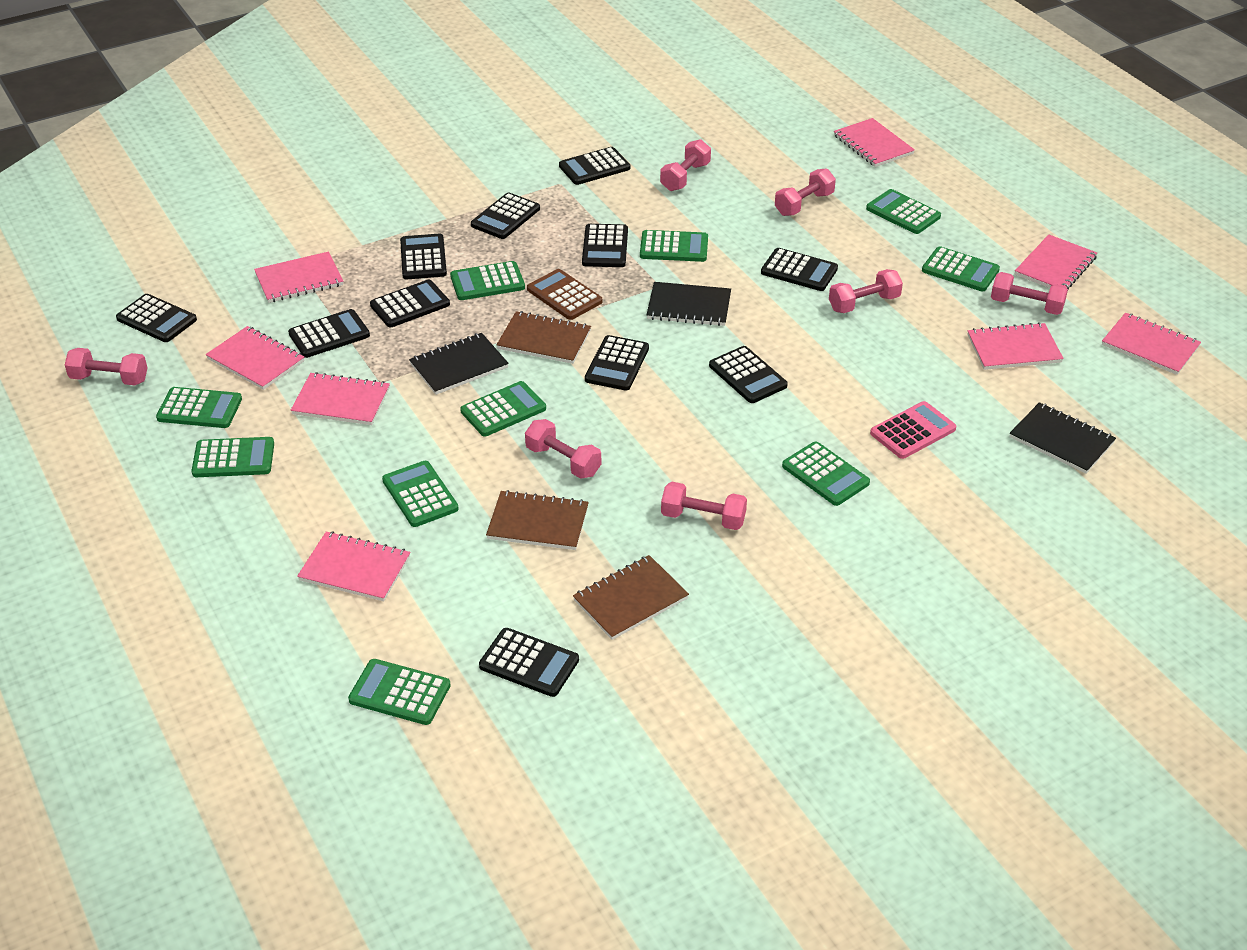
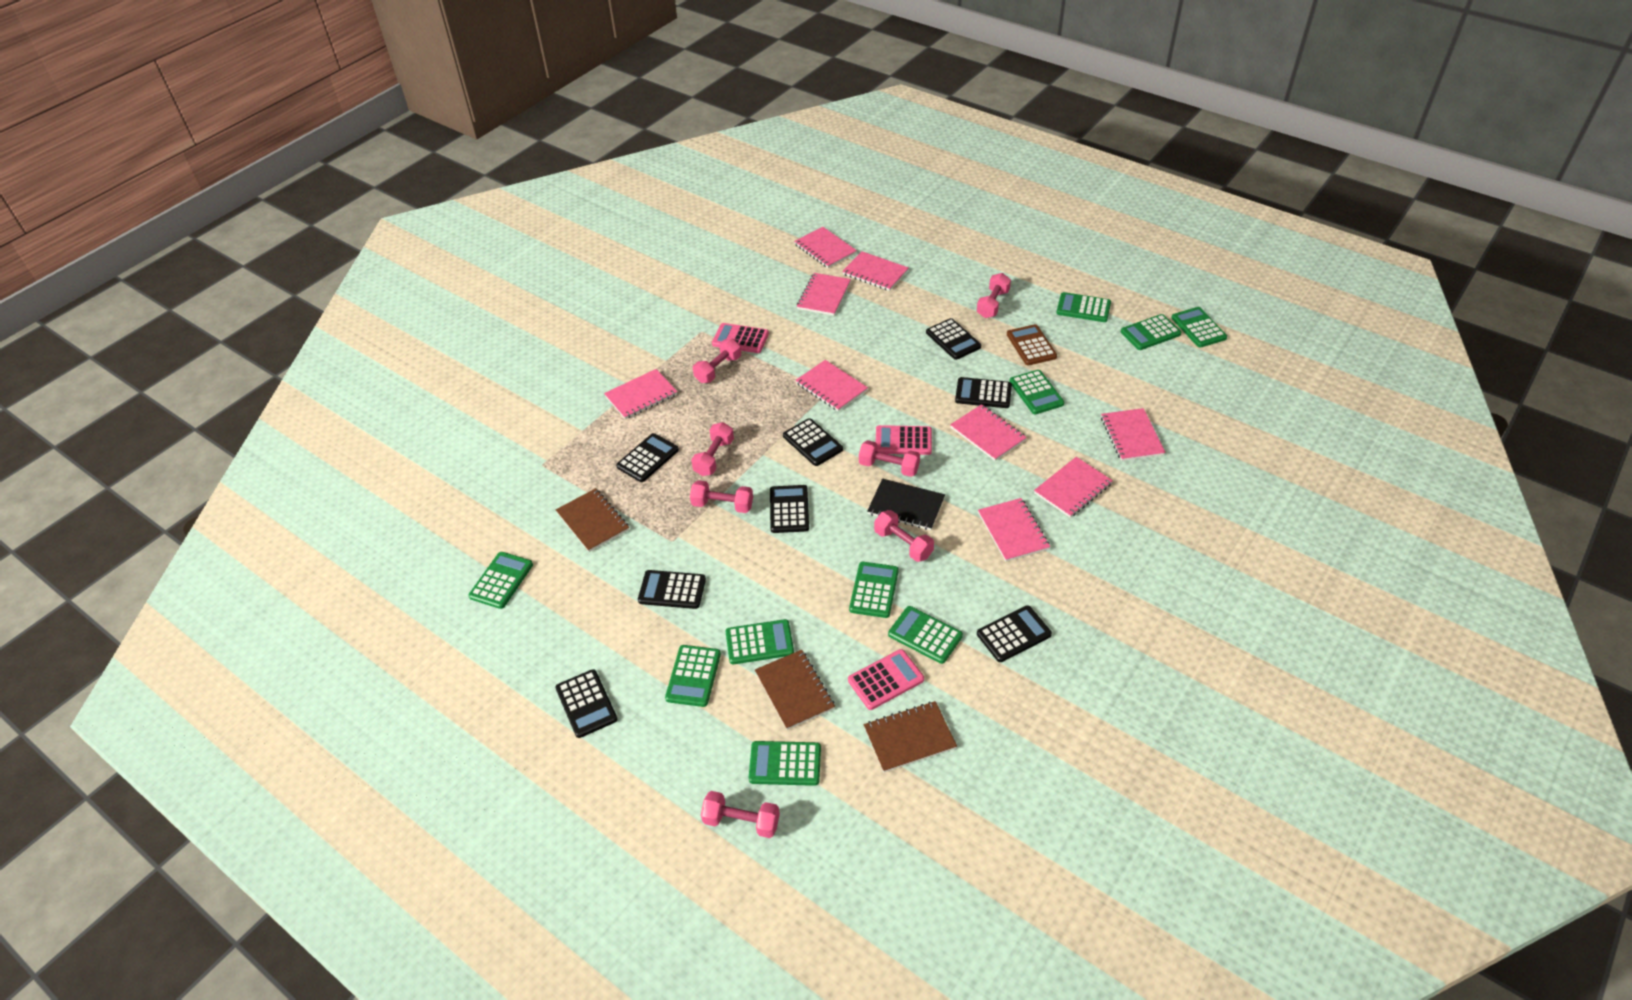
black calculator: 11 -> 8
black notebook: 3 -> 1
pink calculator: 1 -> 3
pink notebook: 8 -> 9

